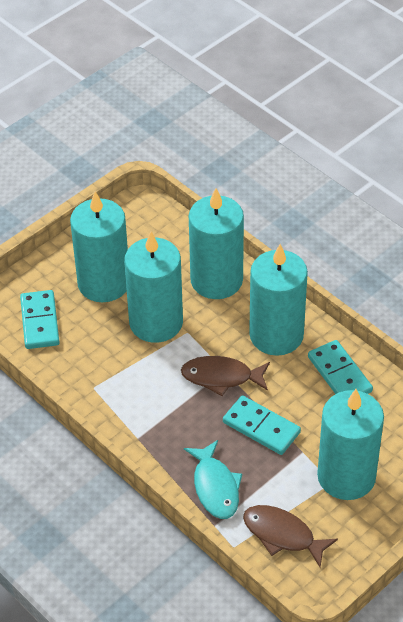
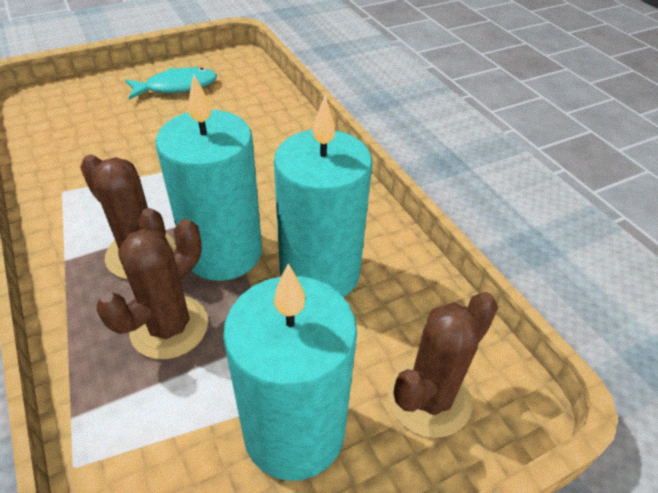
brown cactus: 0 -> 3
brown fish: 2 -> 0
turquoise candle: 5 -> 3
turquoise domino: 3 -> 0

